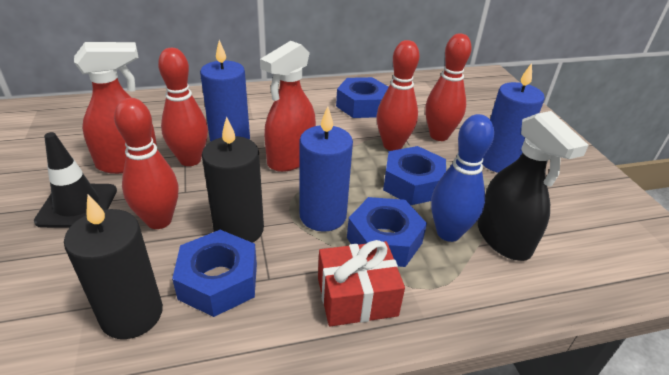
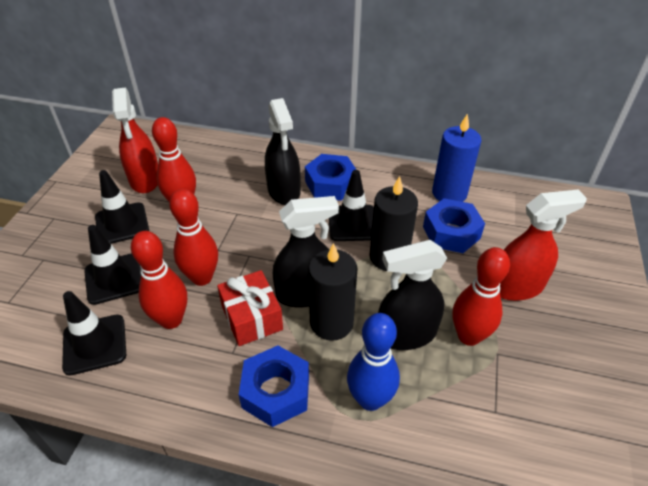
black spray bottle: 1 -> 3
black traffic cone: 1 -> 4
blue candle: 3 -> 1
blue nut: 4 -> 3

